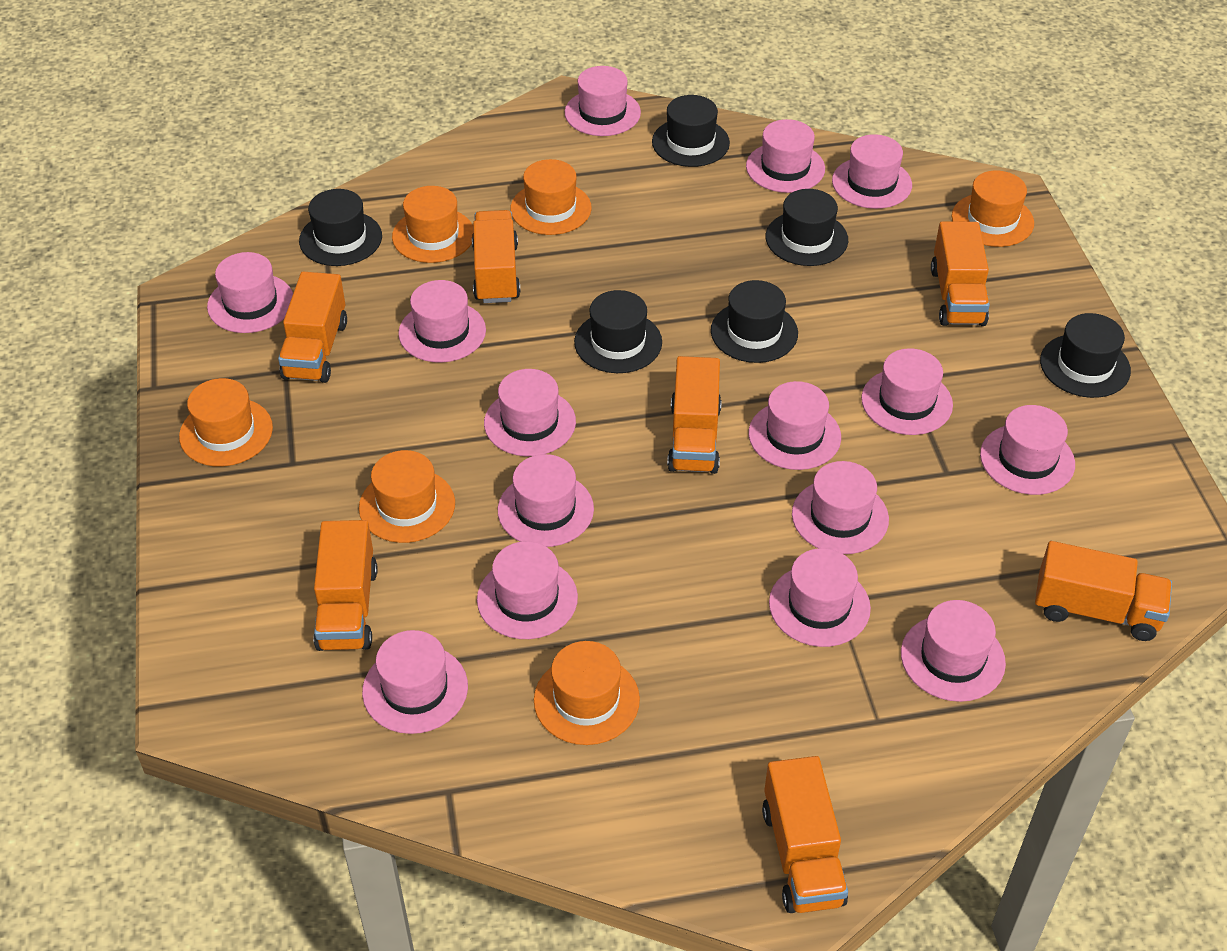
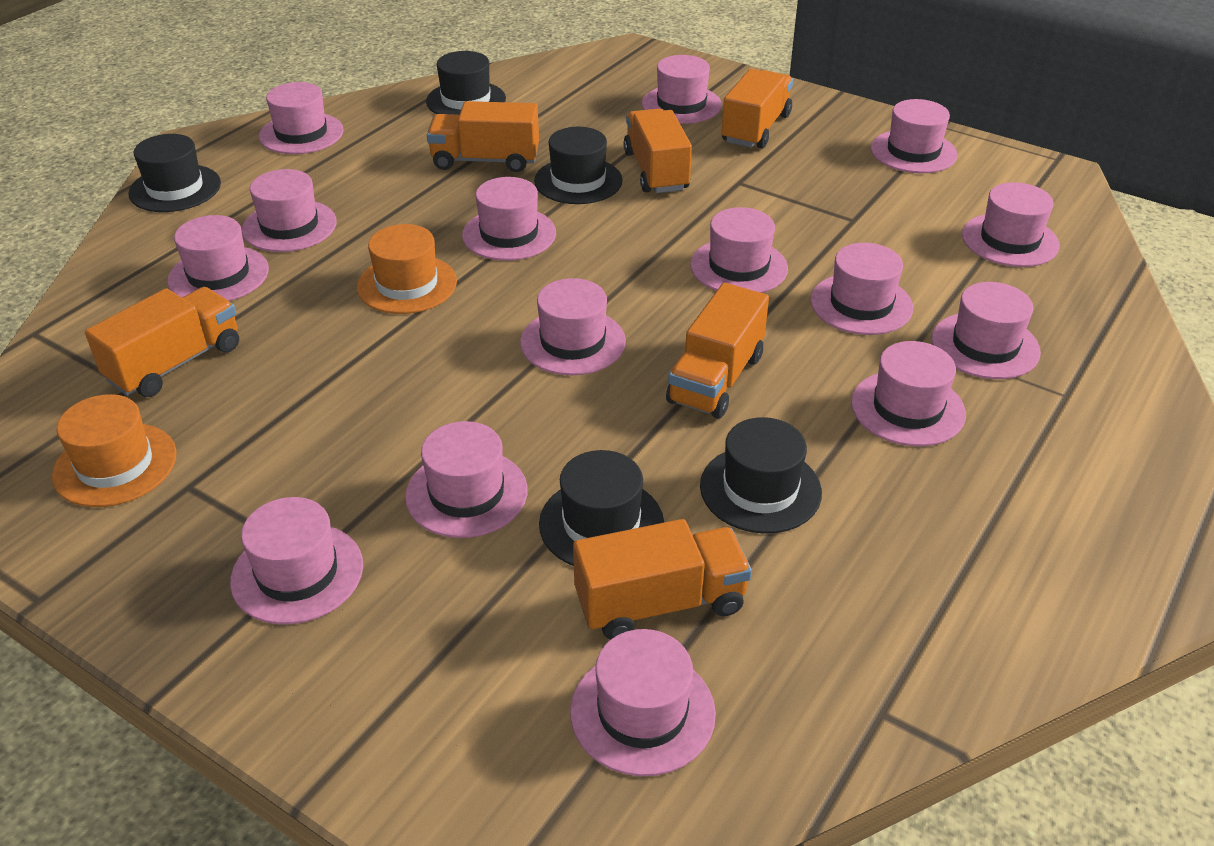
black hat: 6 -> 5
orange hat: 6 -> 2
orange truck: 7 -> 6

